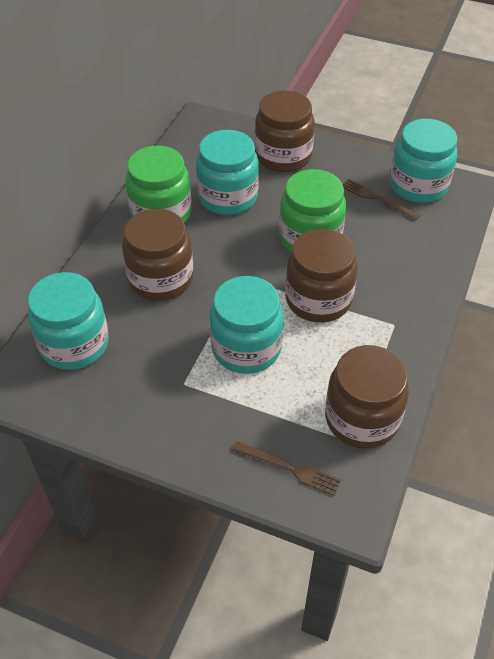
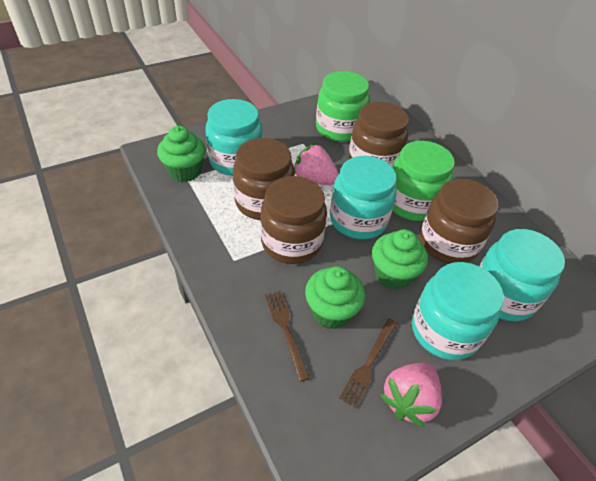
green cupcake: 0 -> 3
pink strawberry: 0 -> 2

